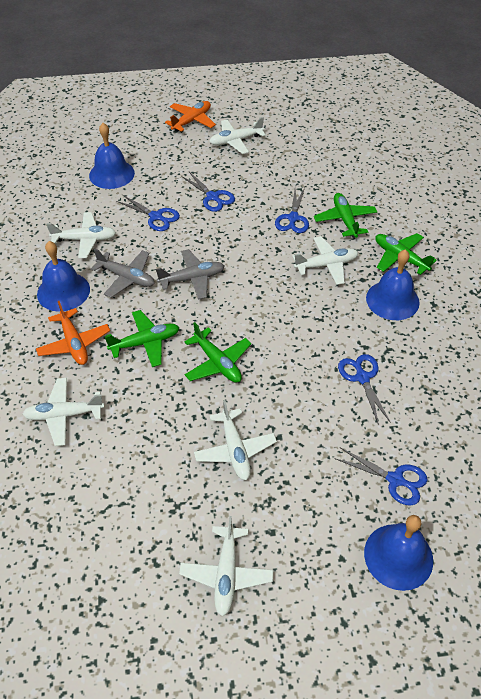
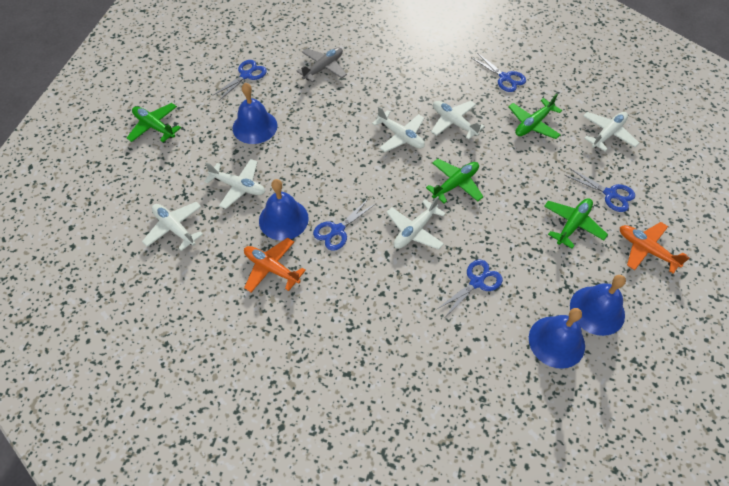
grey plane: 2 -> 1

